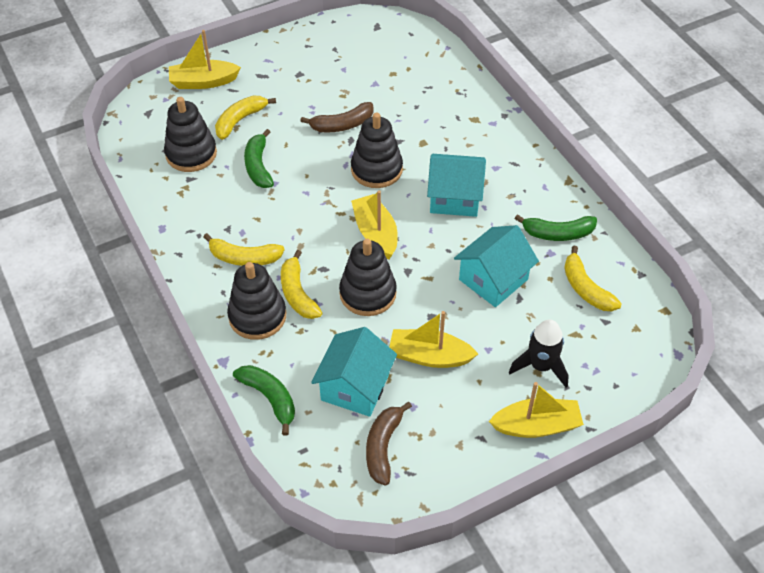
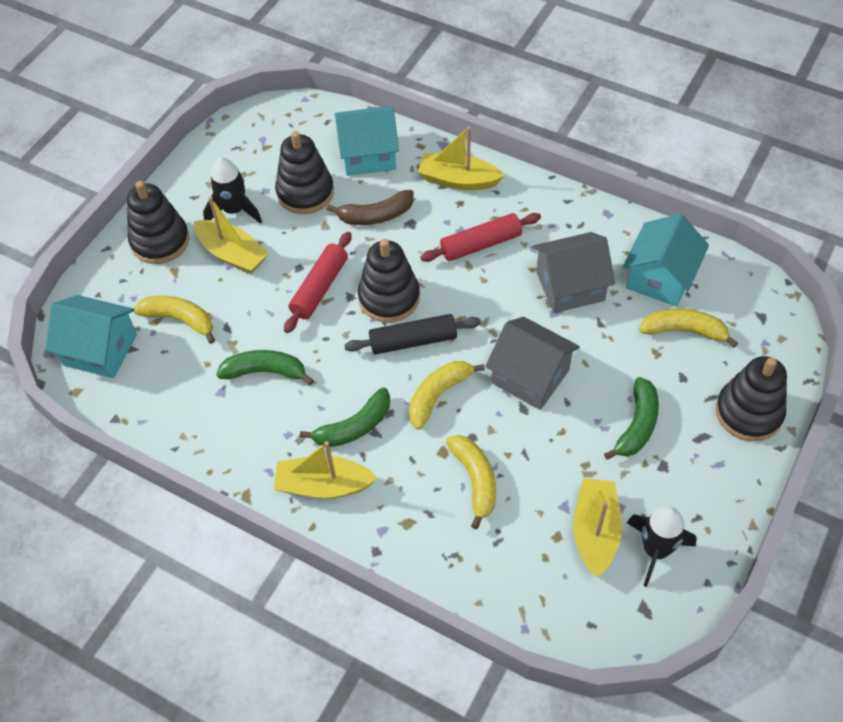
black rocket: 1 -> 2
black rolling pin: 0 -> 1
brown banana: 2 -> 1
grey house: 0 -> 2
red rolling pin: 0 -> 2

